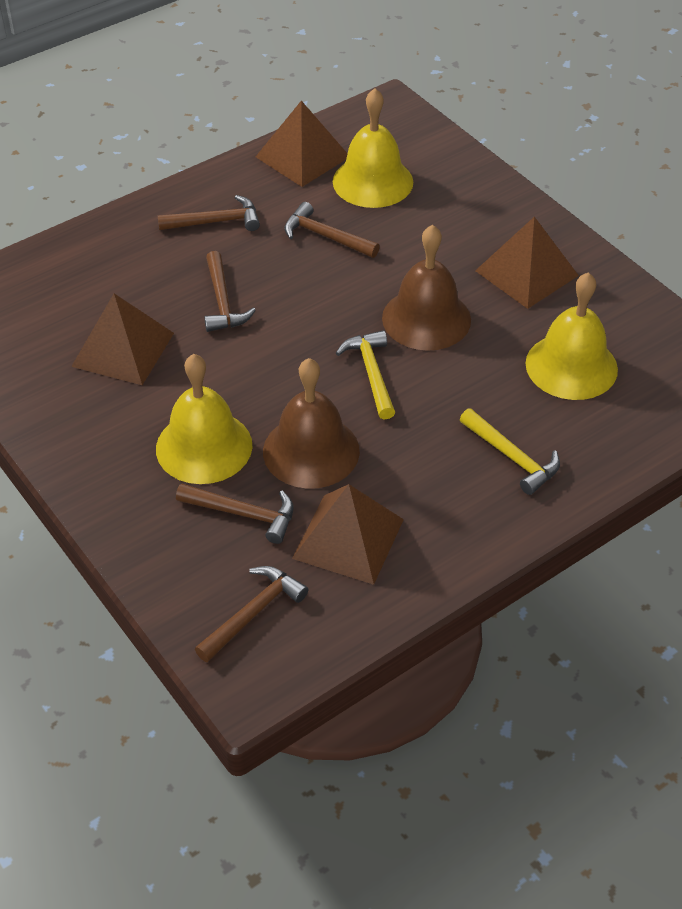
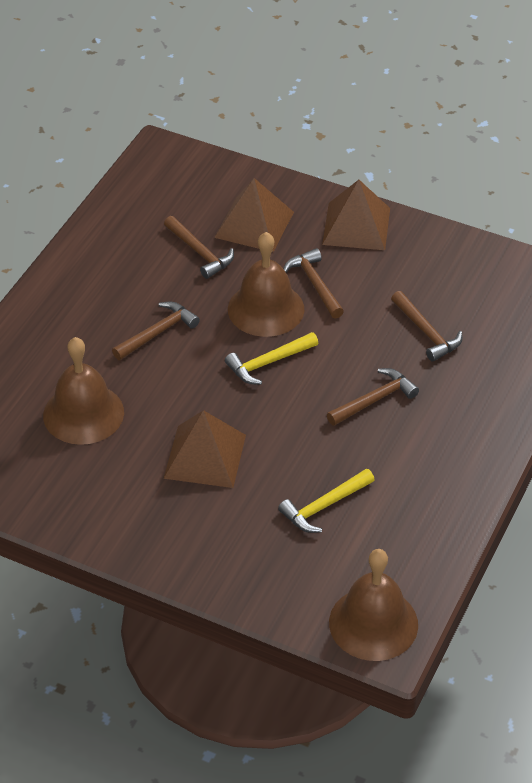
brown bell: 2 -> 3
brown pyramid: 4 -> 3
yellow bell: 3 -> 0

